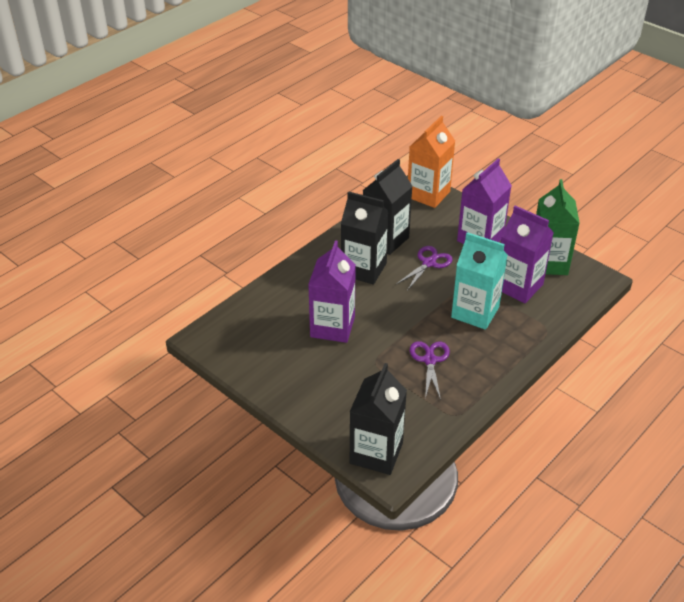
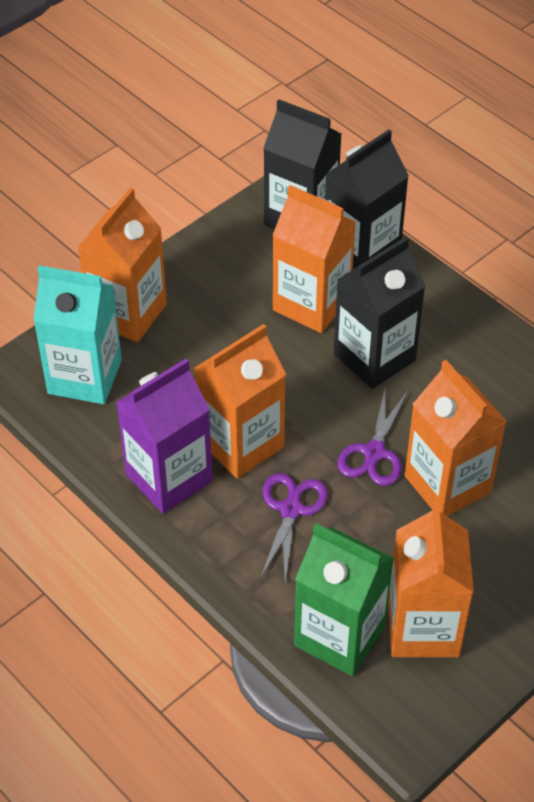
orange carton: 1 -> 5
purple carton: 3 -> 1

